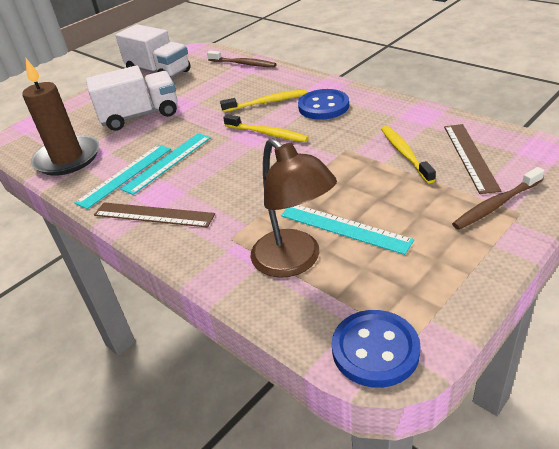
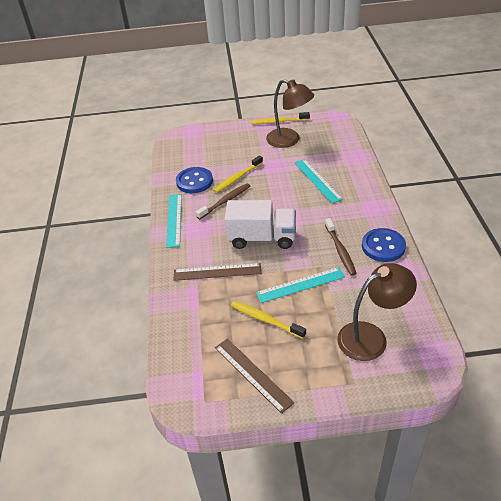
brown candle: 1 -> 0
brown lamp: 1 -> 2
white truck: 2 -> 1

